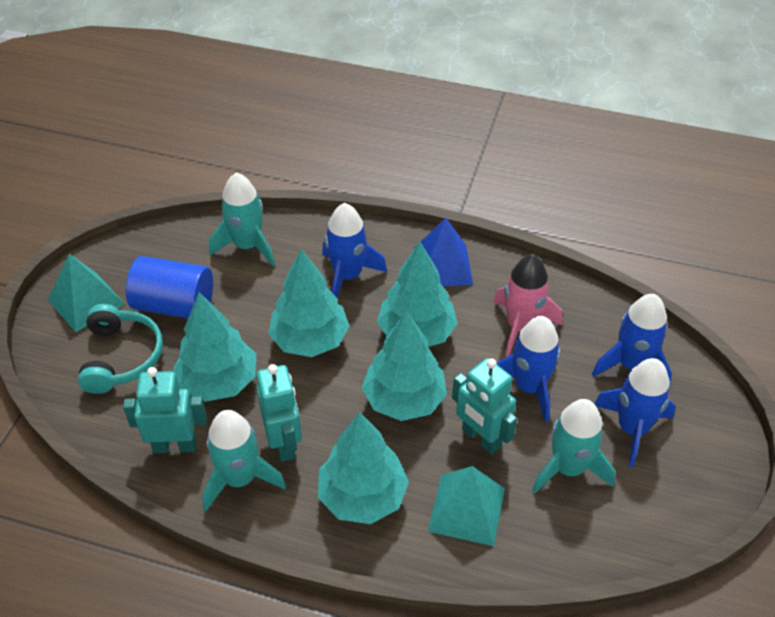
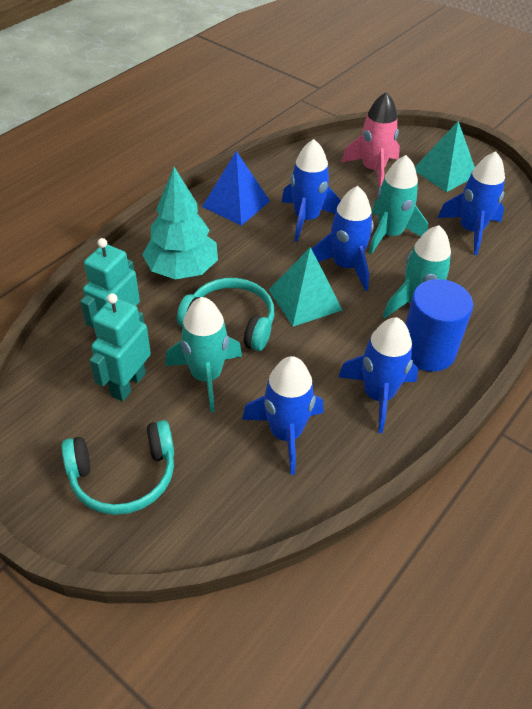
blue rocket: 4 -> 5
turquoise headphones: 1 -> 2
turquoise robot: 3 -> 2
turquoise tree: 5 -> 1

